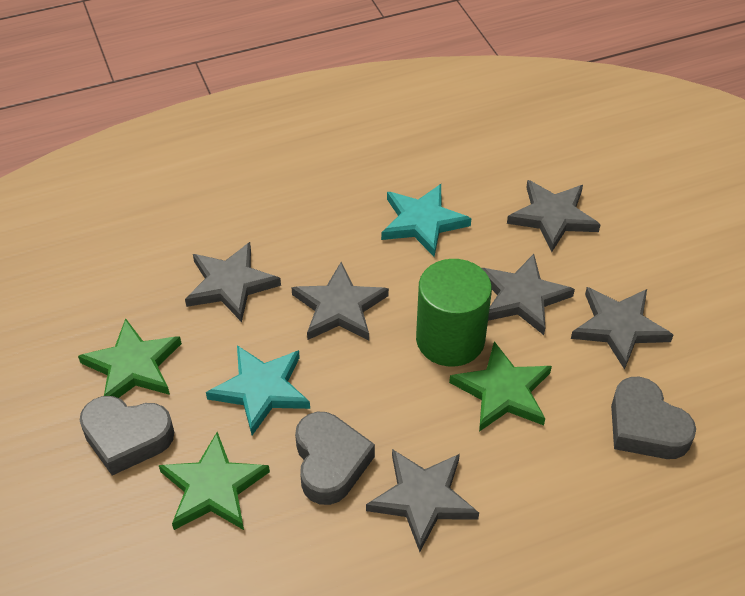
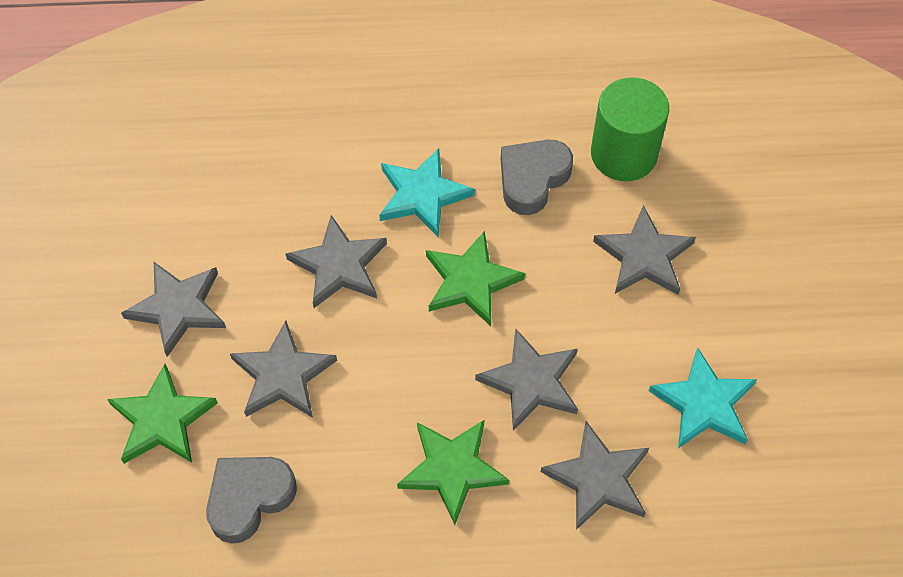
grey heart: 3 -> 2

